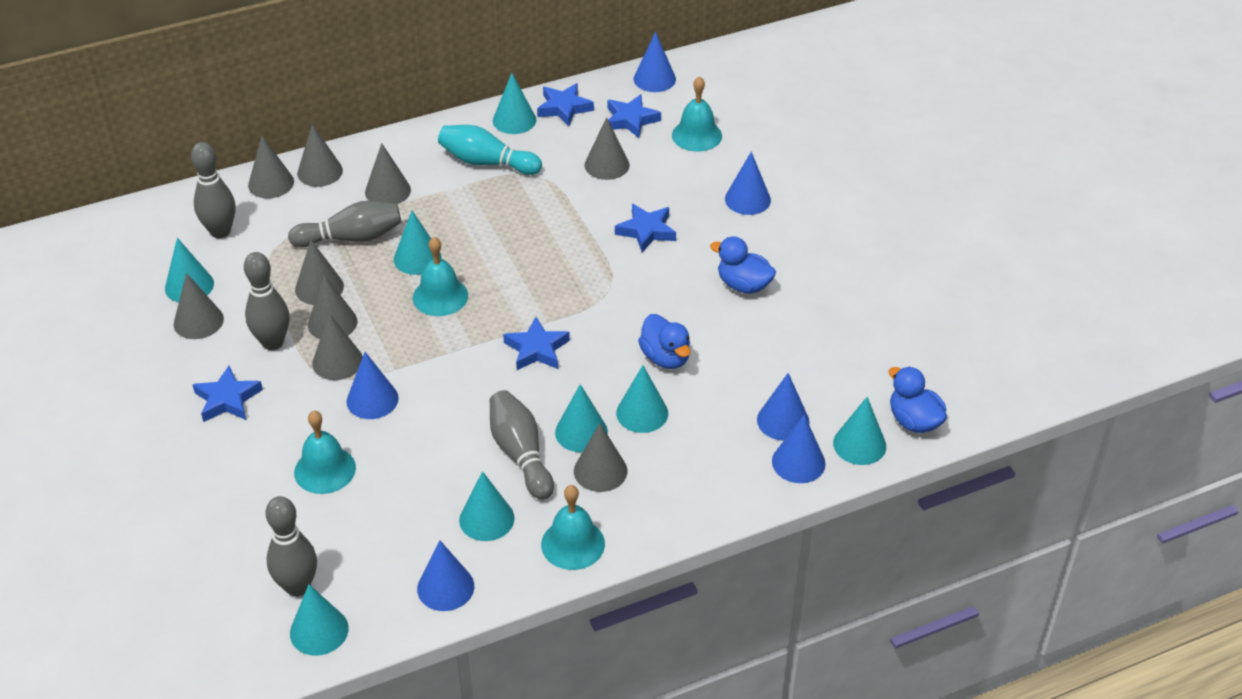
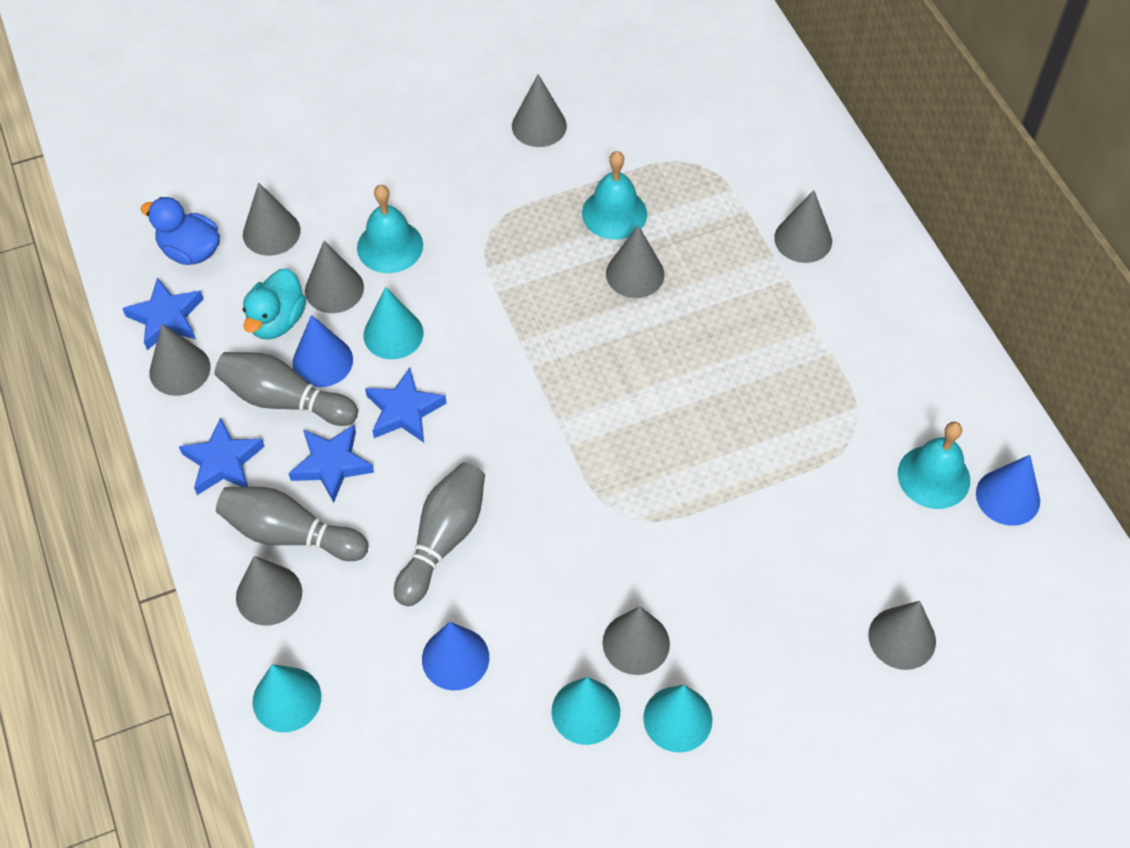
blue cone: 6 -> 3
blue duck: 3 -> 1
blue star: 5 -> 4
grey bowling pin: 5 -> 3
turquoise bell: 4 -> 3
turquoise bowling pin: 1 -> 0
turquoise cone: 8 -> 4
turquoise duck: 0 -> 1

